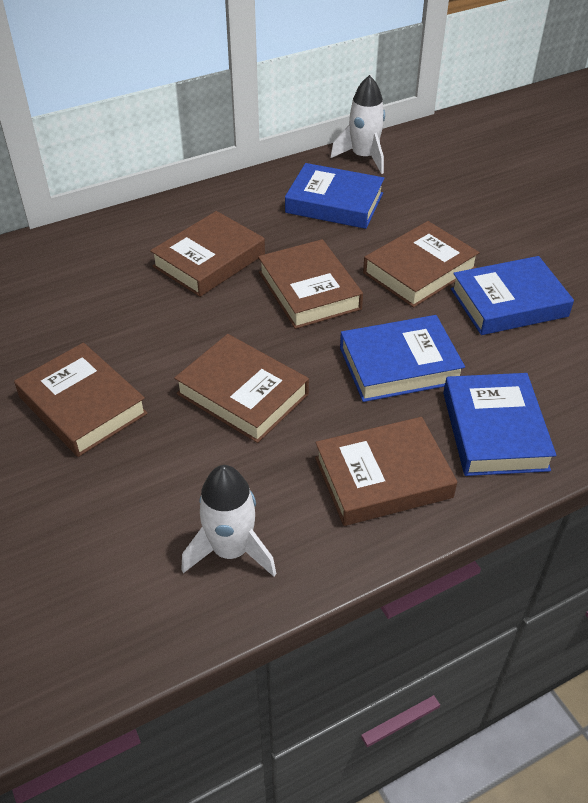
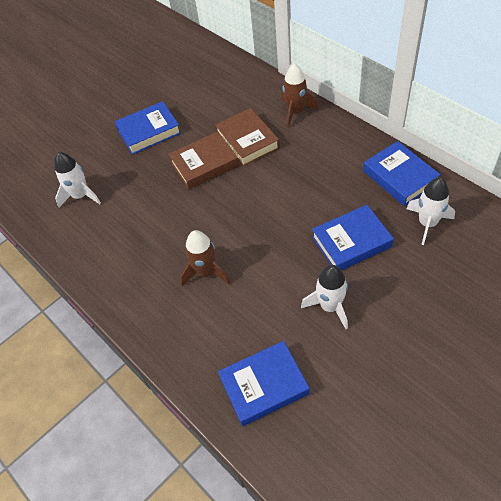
brown book: 6 -> 2
brown rocket: 0 -> 2
white rocket: 2 -> 3

